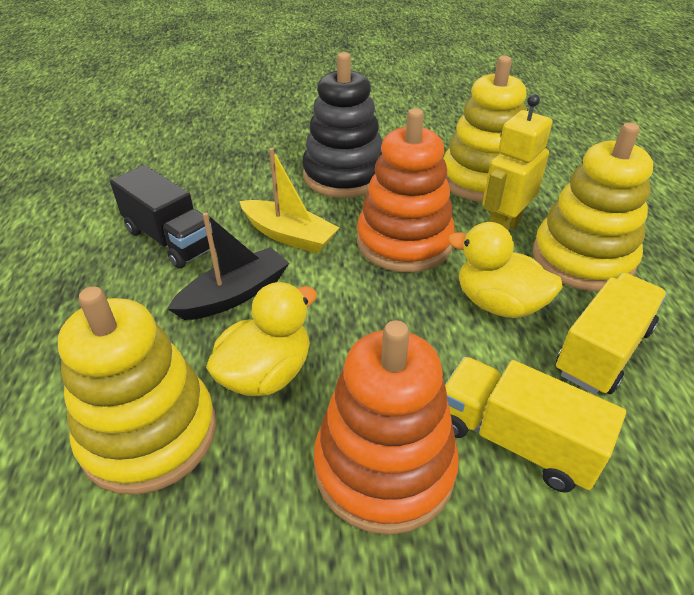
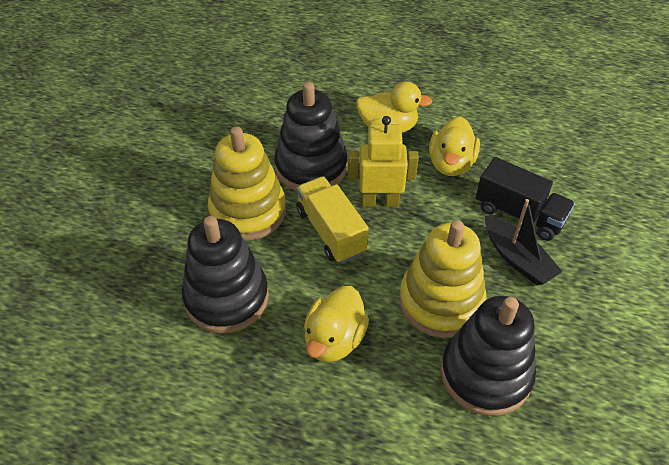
black stacking toy: 1 -> 3
orange stacking toy: 2 -> 0
yellow boat: 1 -> 0
yellow duck: 2 -> 3
yellow stacking toy: 3 -> 2
yellow truck: 2 -> 1

